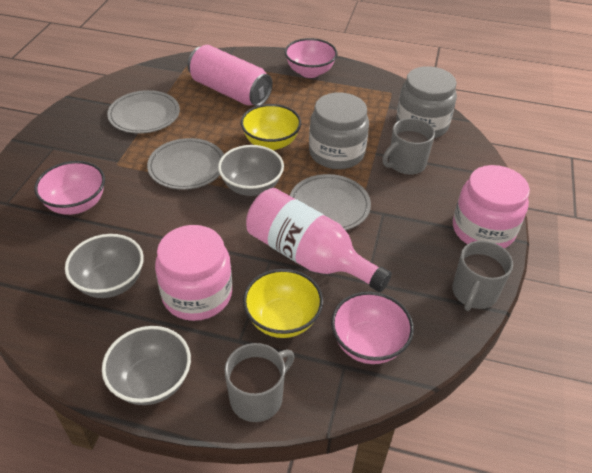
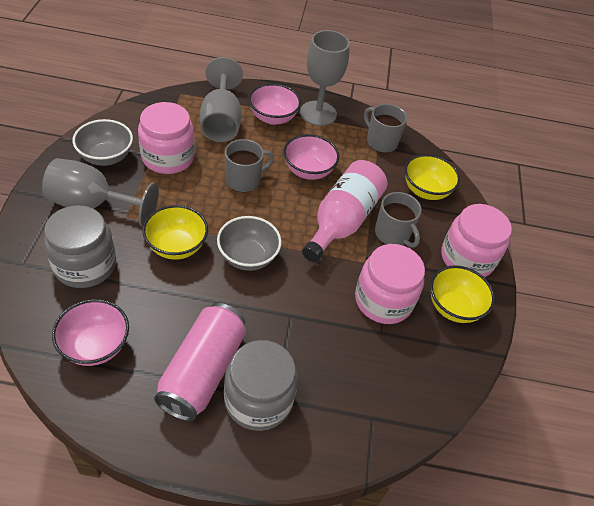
grey bowl: 3 -> 2
grey goblet: 0 -> 3
grey plate: 3 -> 0
pink jar: 2 -> 3
yellow bowl: 2 -> 3

